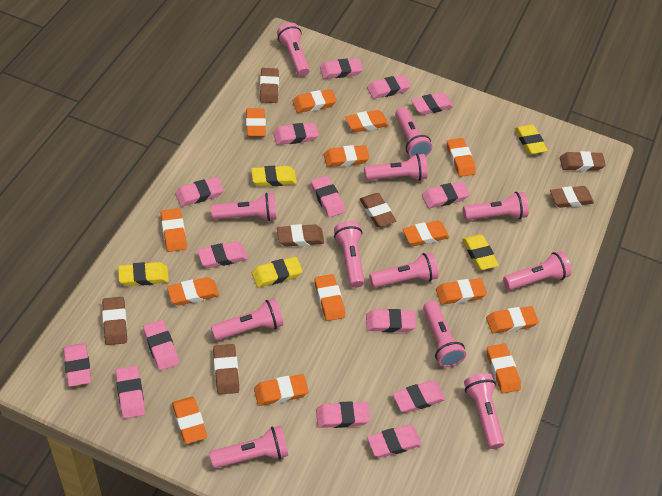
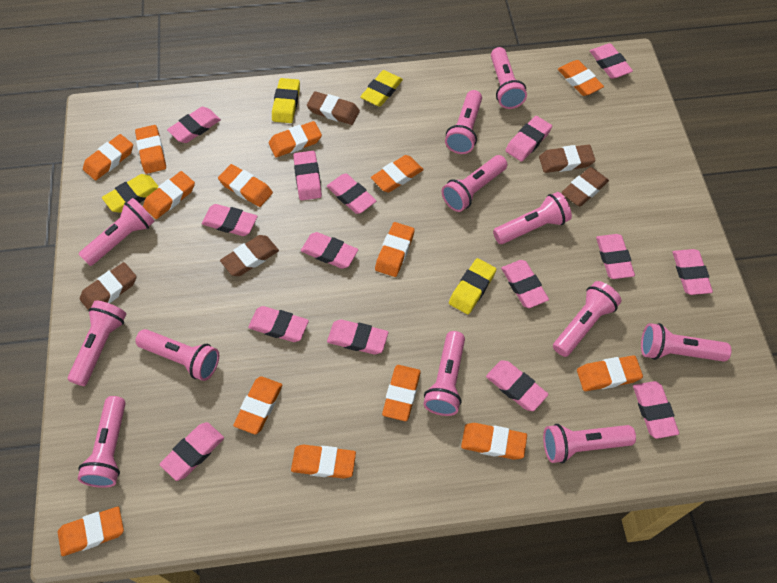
brown eraser: 7 -> 5
yellow eraser: 5 -> 4

